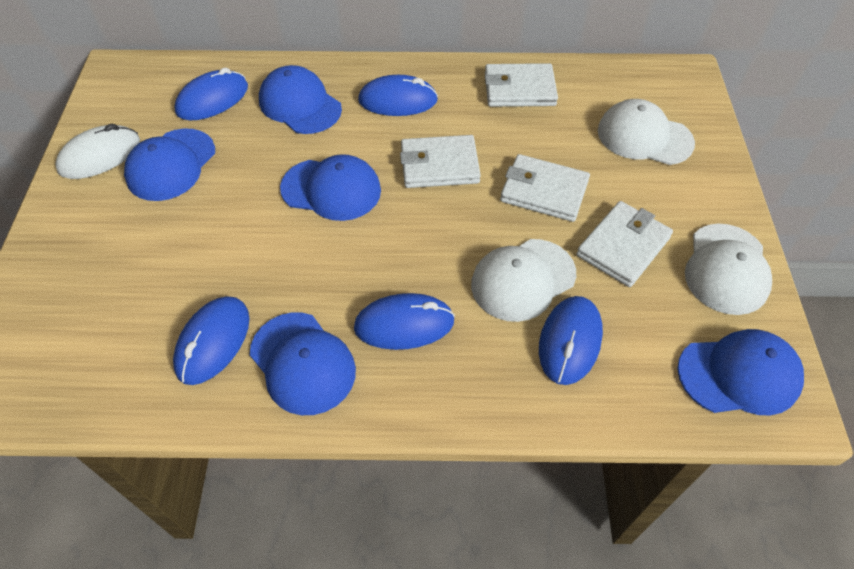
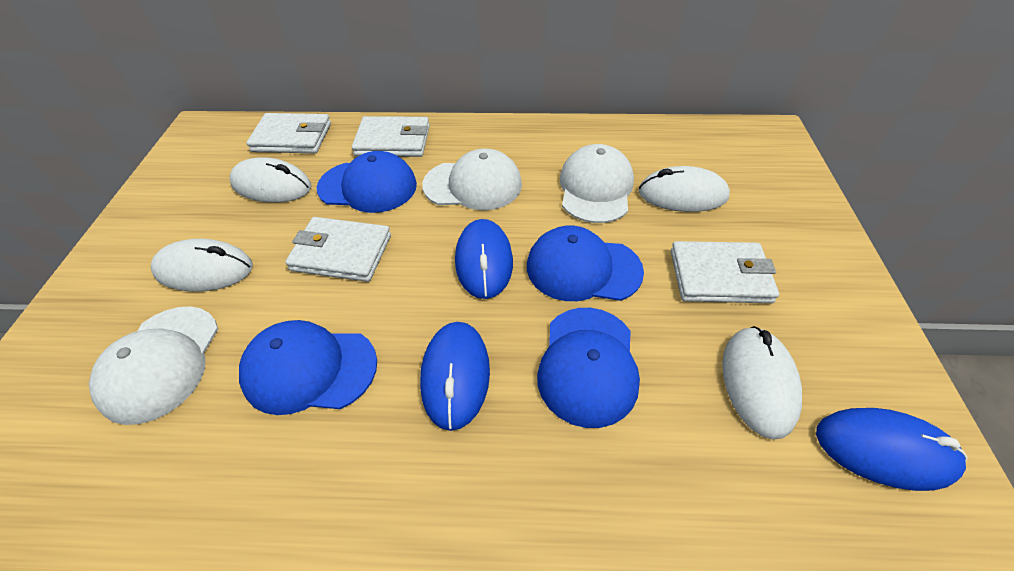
blue cap: 5 -> 4
blue mouse: 5 -> 3
white mouse: 1 -> 4

